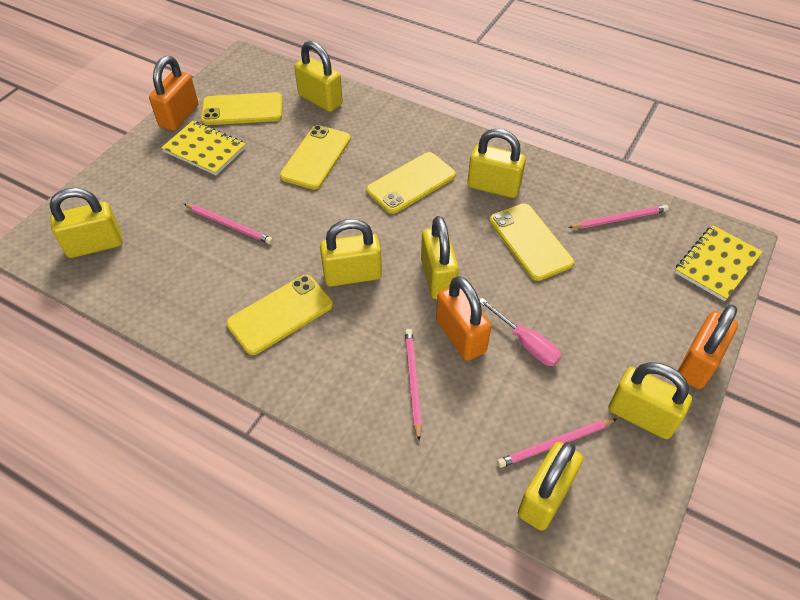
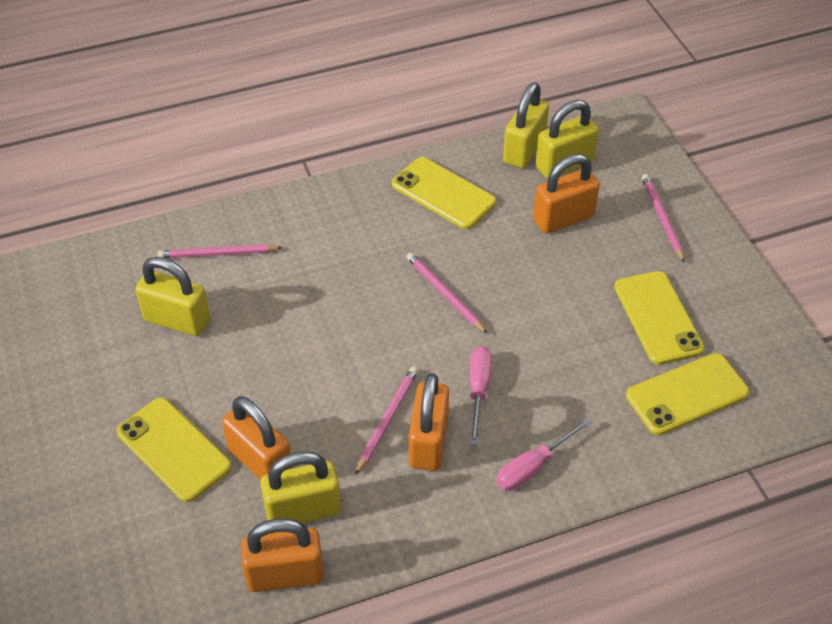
orange padlock: 3 -> 4
pink screwdriver: 1 -> 2
yellow notebook: 2 -> 0
yellow padlock: 7 -> 4
yellow phone: 5 -> 4

